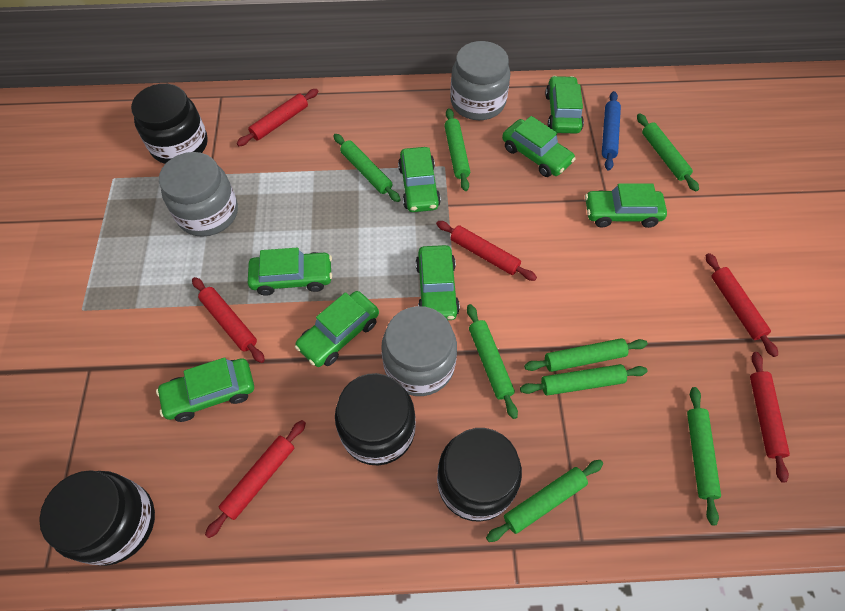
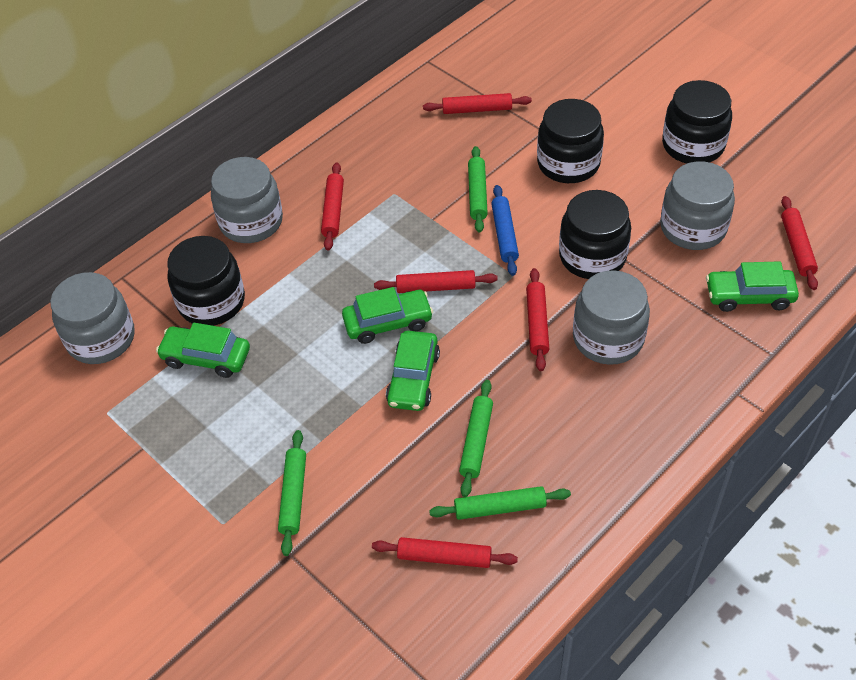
green car: 8 -> 4
green rolling pin: 8 -> 4
grey jar: 3 -> 4

